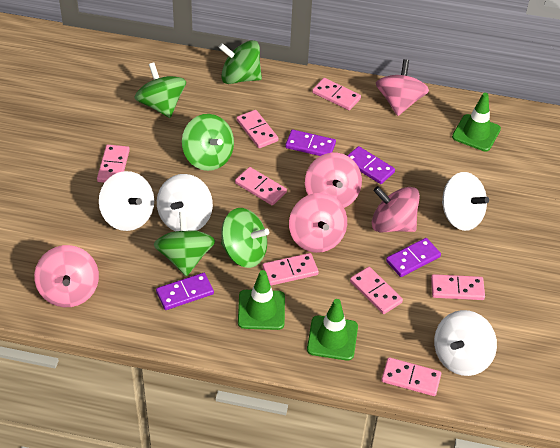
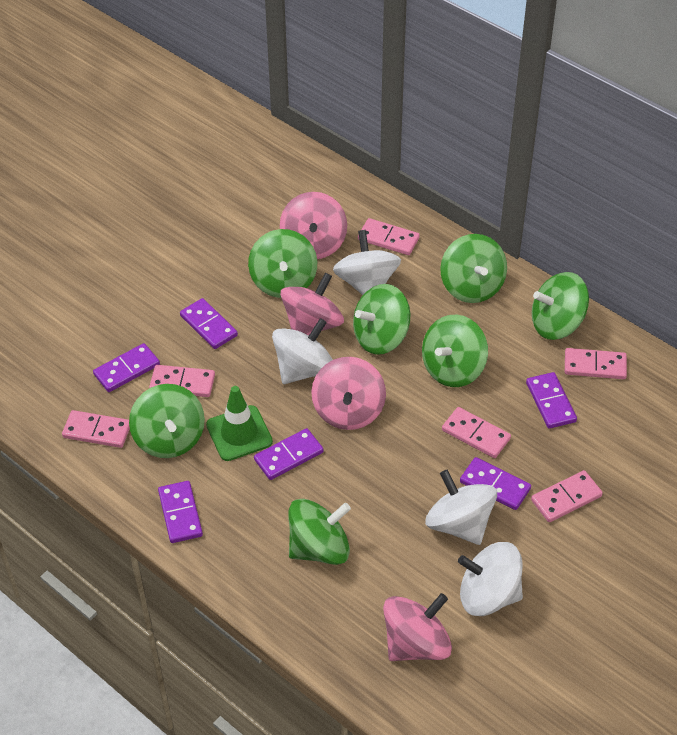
green spinning top: 5 -> 7
green traffic cone: 3 -> 1
pink domino: 8 -> 6
pink spinning top: 5 -> 4
purple domino: 4 -> 6

